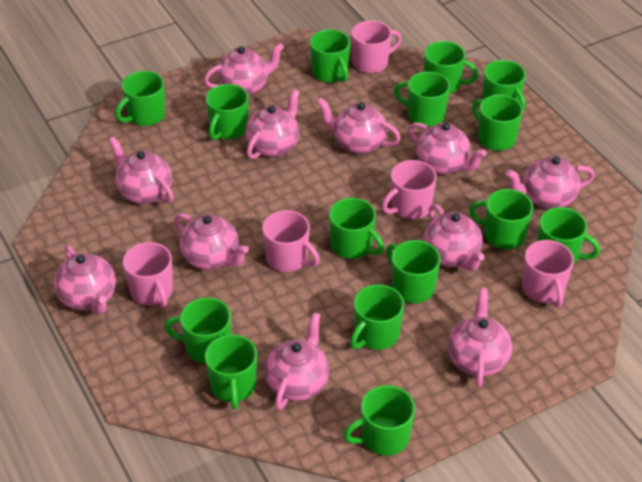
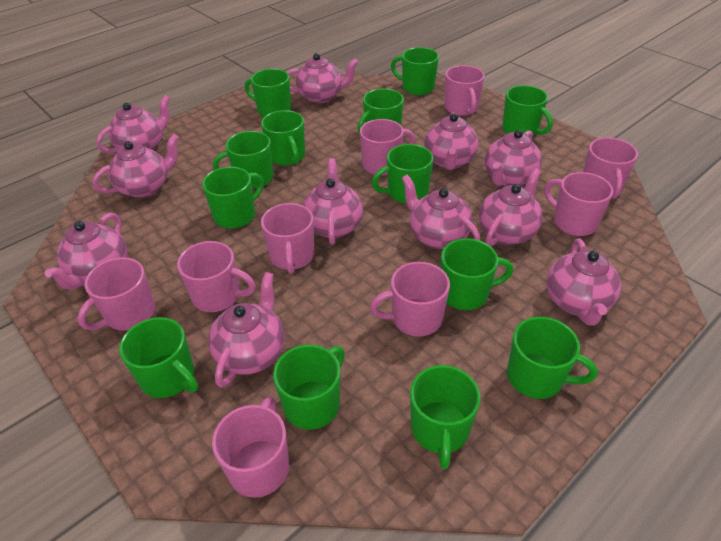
green mug: 15 -> 13
pink mug: 5 -> 9

